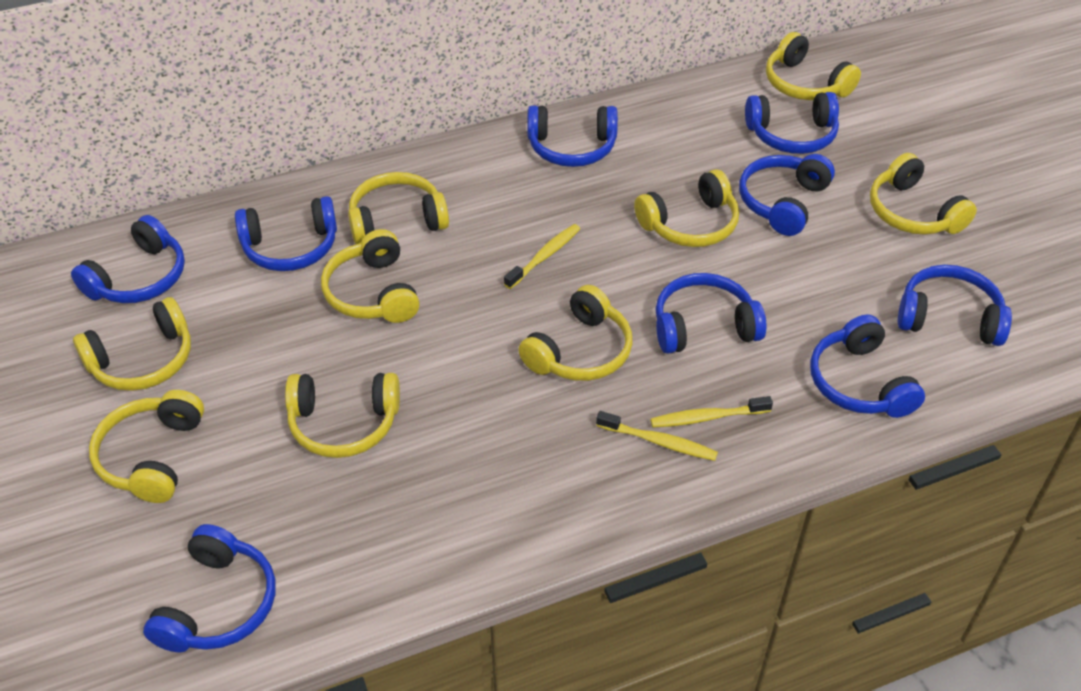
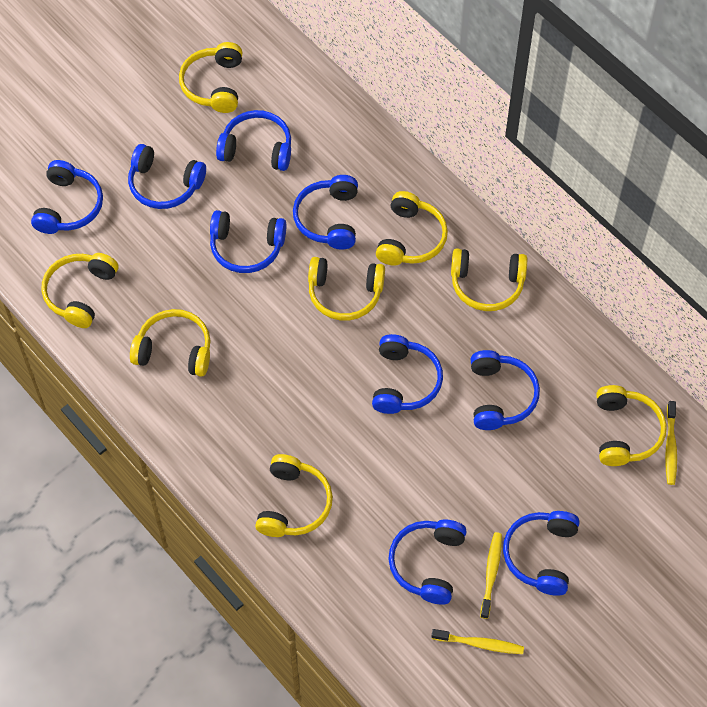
yellow headphones: 9 -> 8

